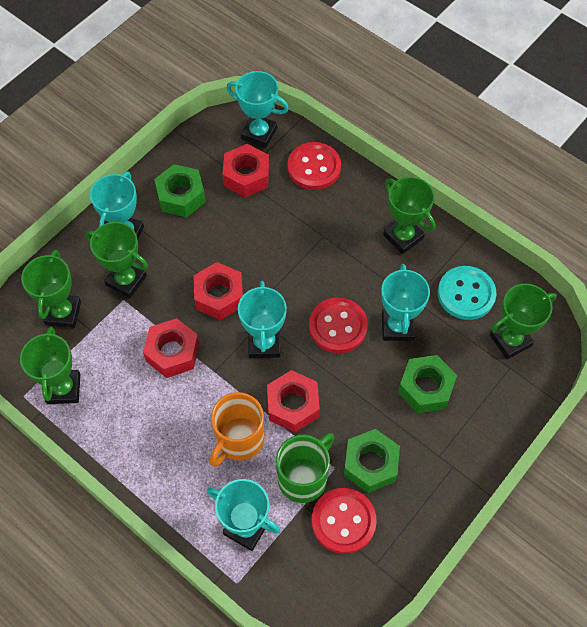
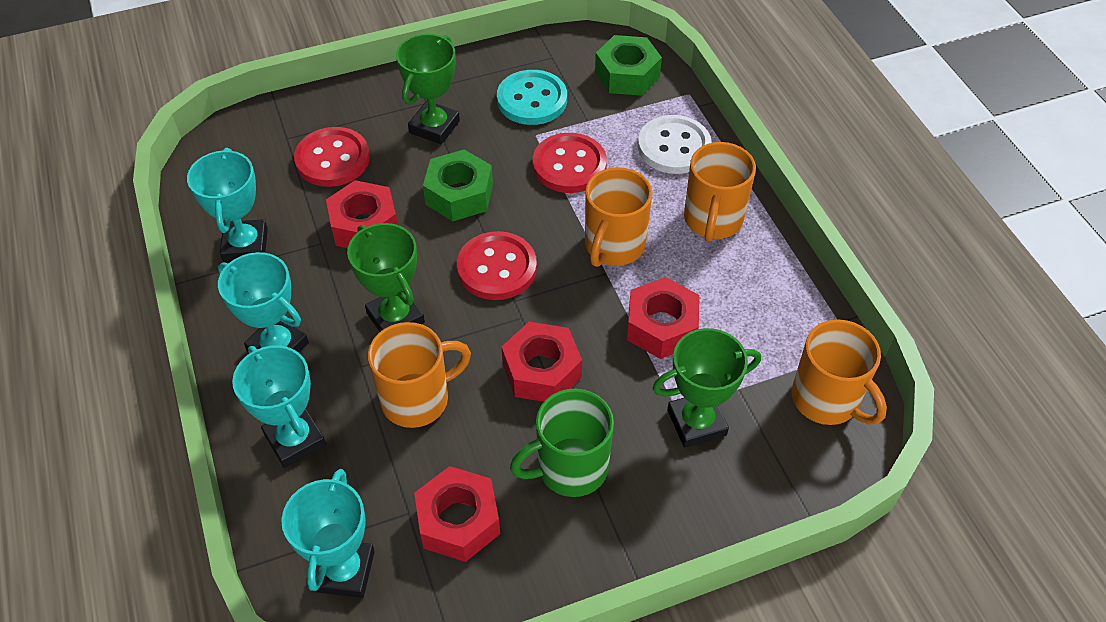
green nut: 3 -> 2
green trophy: 5 -> 3
orange mug: 1 -> 4
turquoise trophy: 5 -> 4
white button: 0 -> 1

